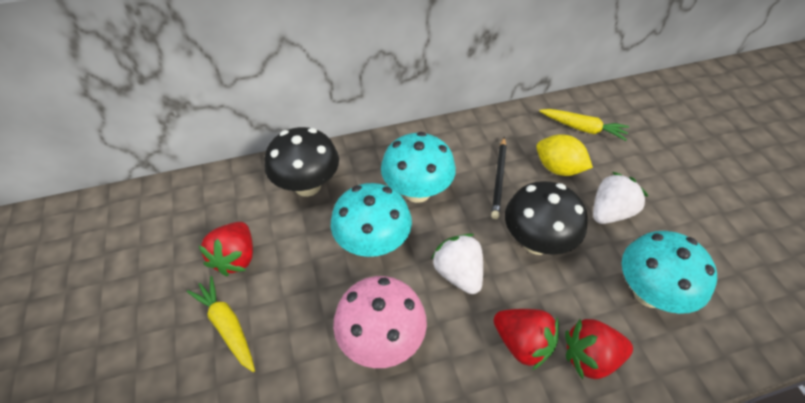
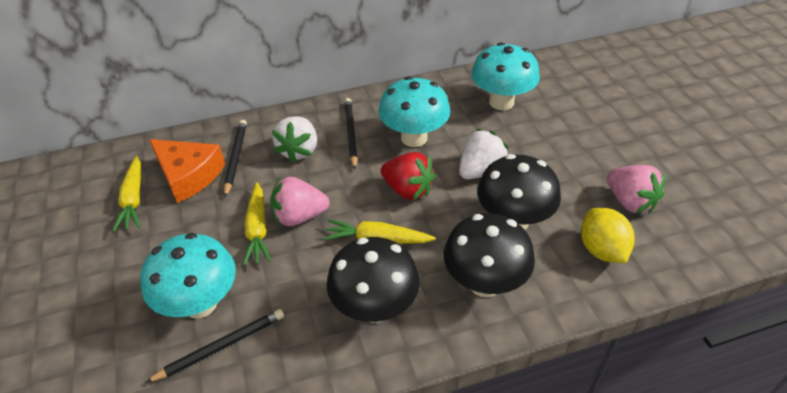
black mushroom: 2 -> 3
black pencil: 1 -> 3
orange cheese: 0 -> 1
pink mushroom: 1 -> 0
pink strawberry: 0 -> 2
red strawberry: 3 -> 1
yellow carrot: 2 -> 3

